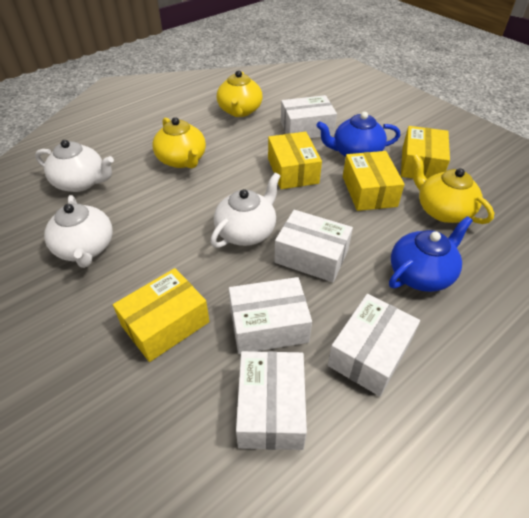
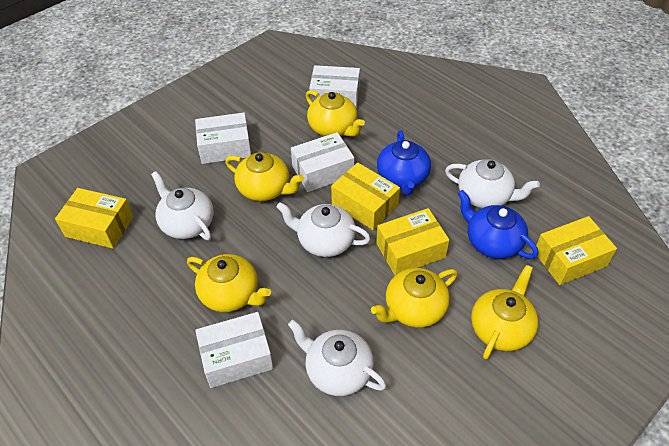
white box: 5 -> 4
white teapot: 3 -> 4
yellow teapot: 3 -> 5

